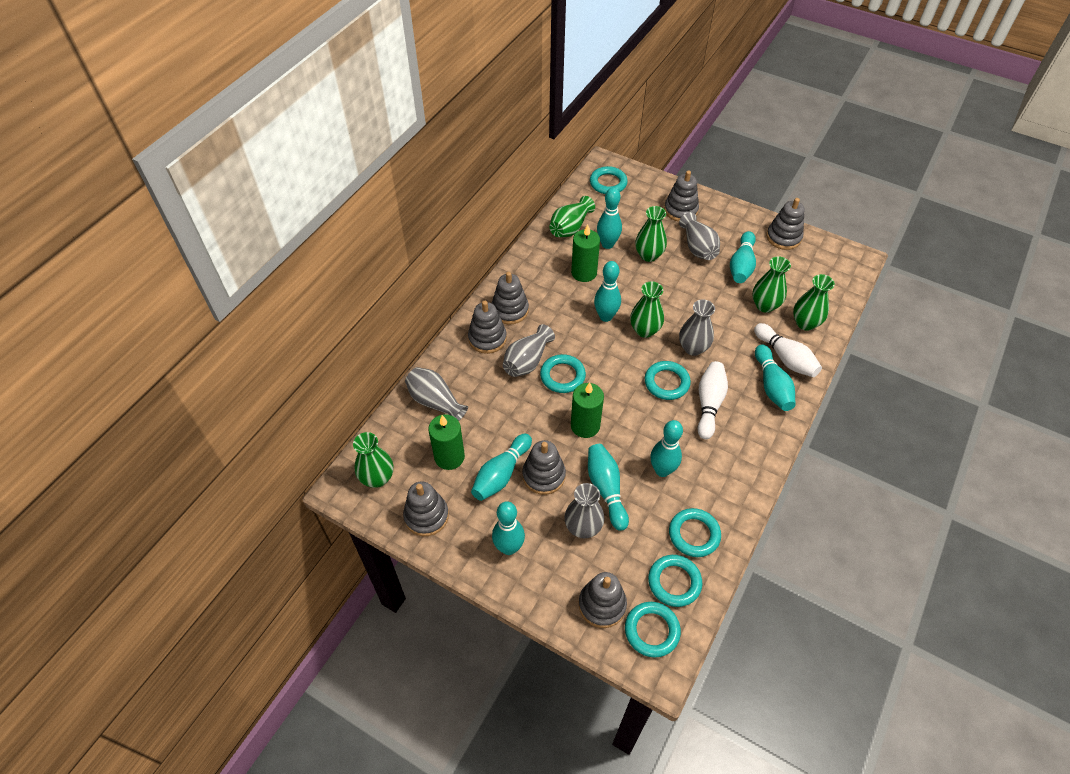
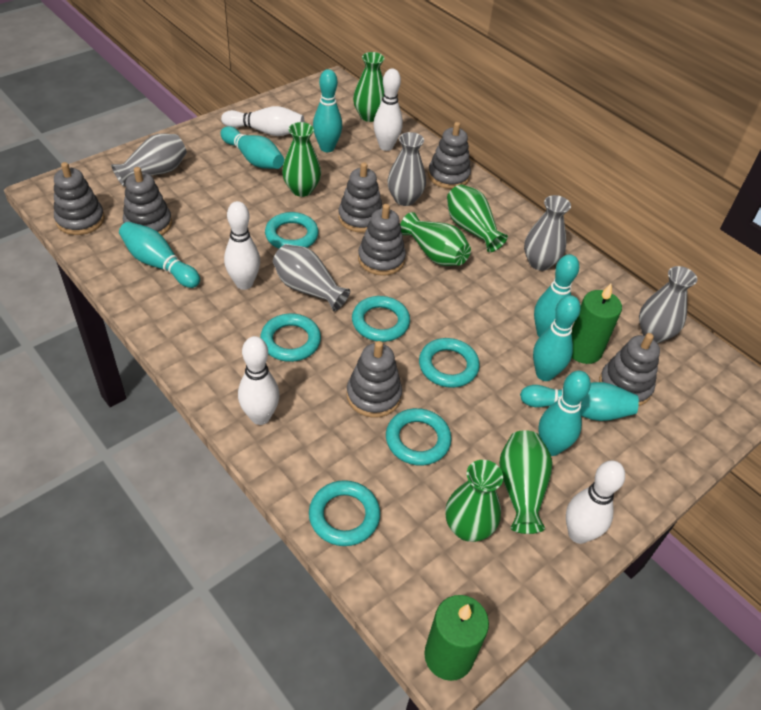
green candle: 3 -> 2
turquoise bowling pin: 8 -> 7
white bowling pin: 2 -> 5

